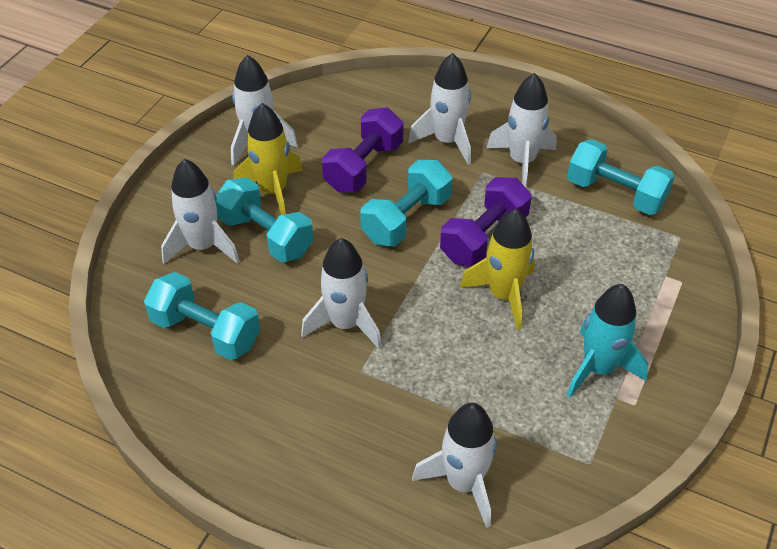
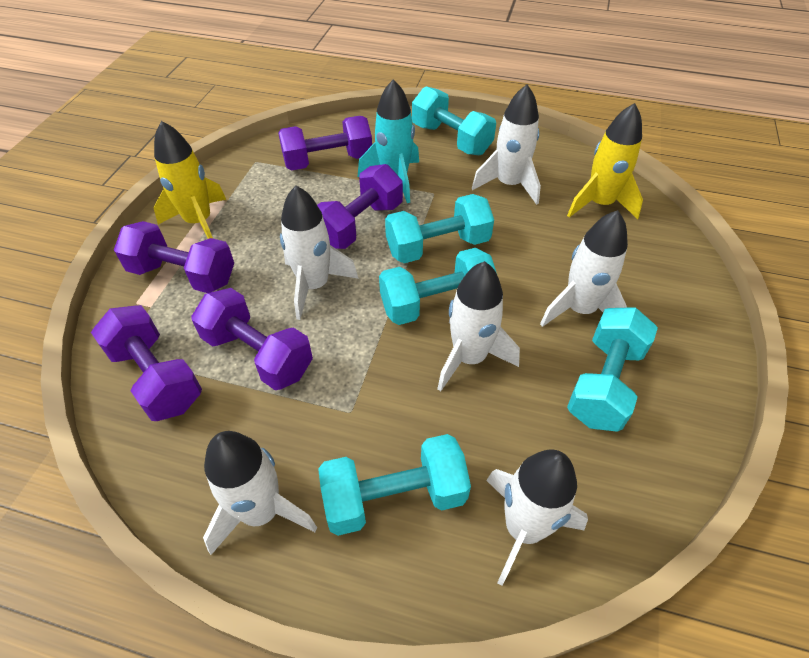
purple dumbbell: 2 -> 5
turquoise dumbbell: 4 -> 5

